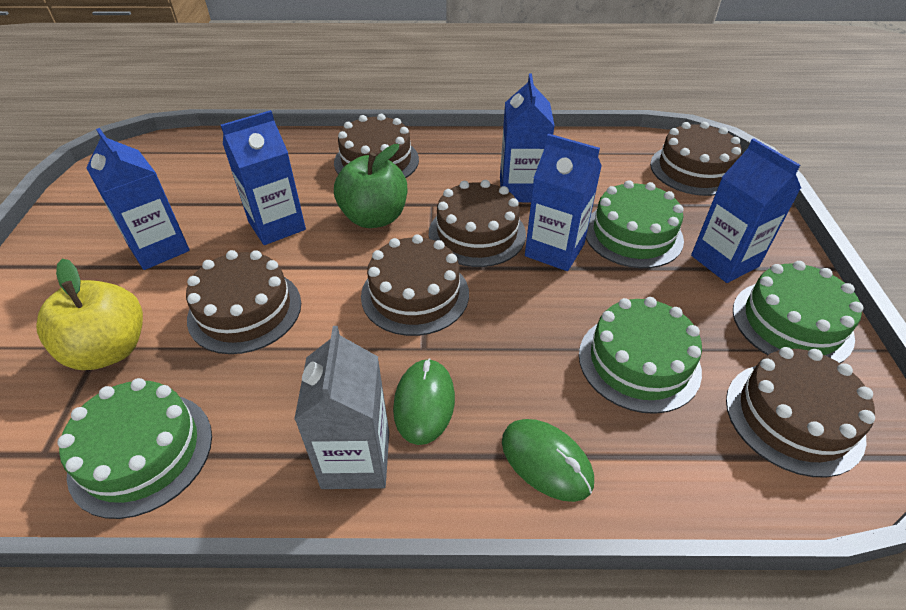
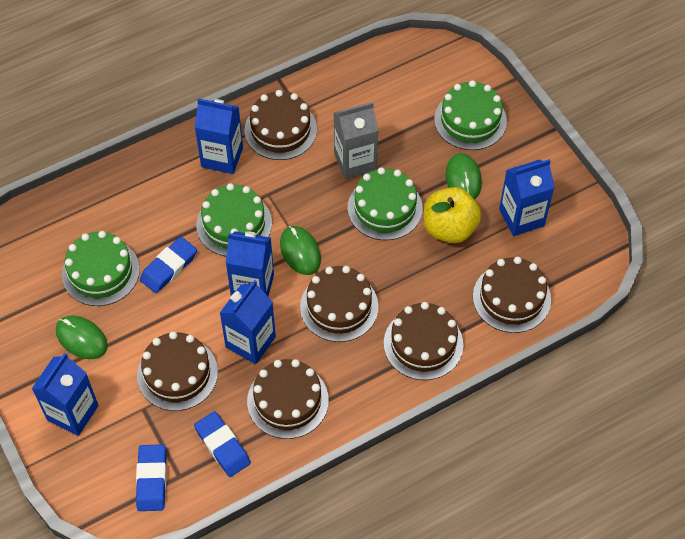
blue eraser: 0 -> 3
green apple: 1 -> 0
green mouse: 2 -> 3

